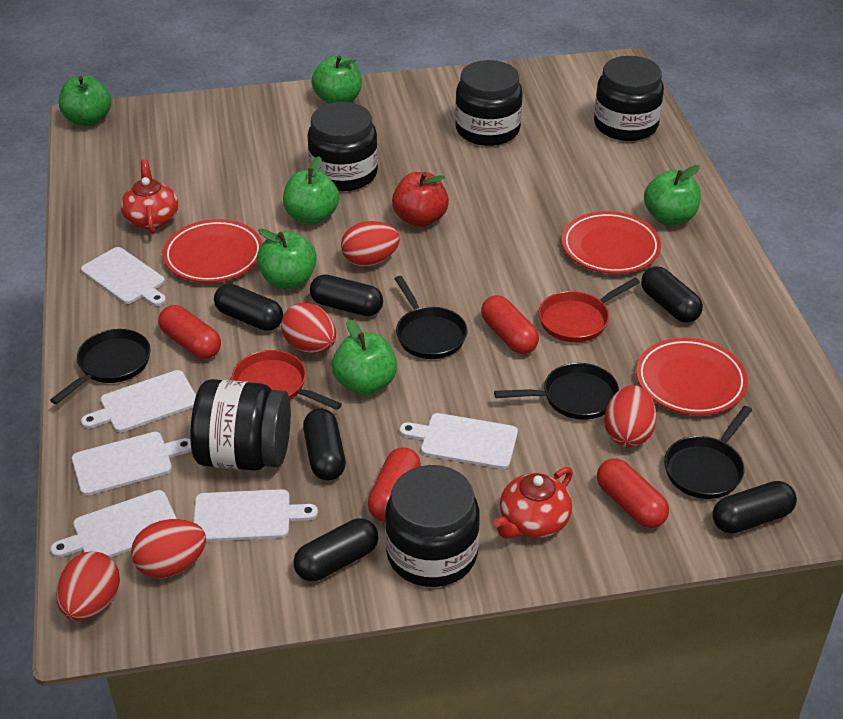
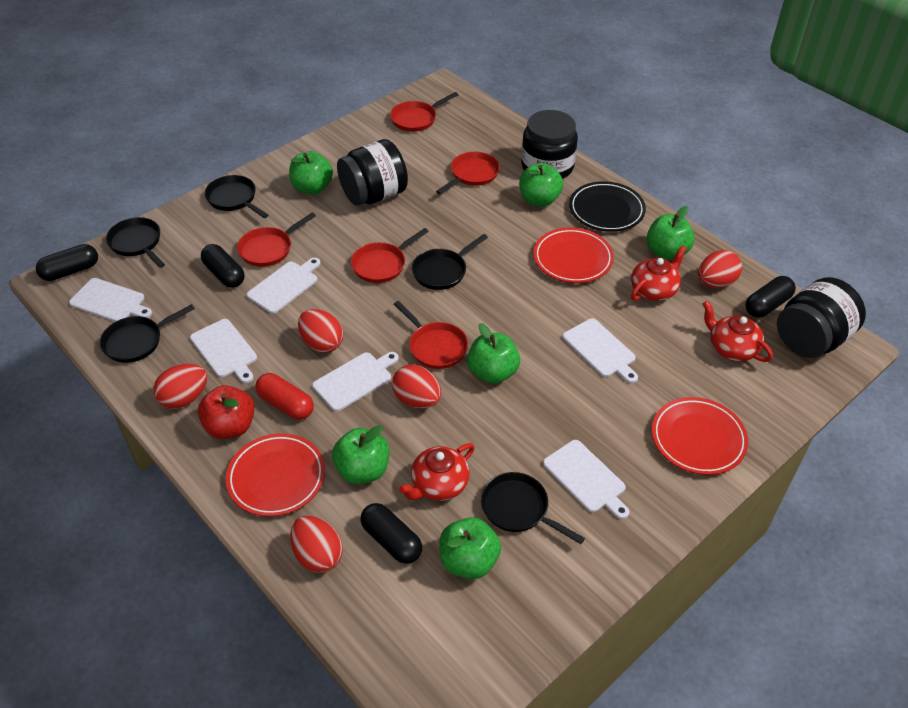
black capsule: 6 -> 4
black jar: 5 -> 3
black pan: 4 -> 5
black plate: 0 -> 1
red capsule: 4 -> 1
red pan: 2 -> 5
red teapot: 2 -> 3

